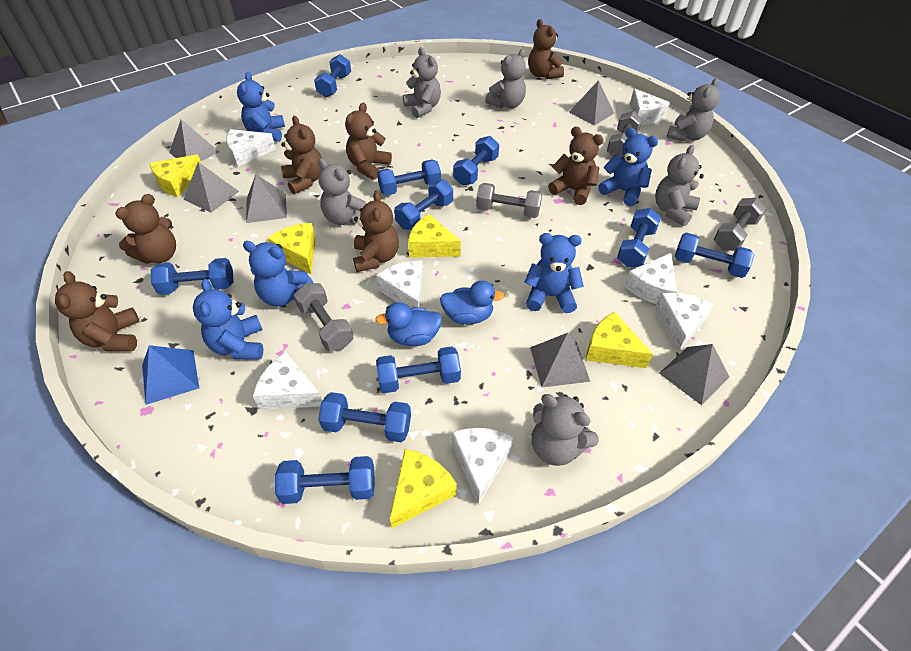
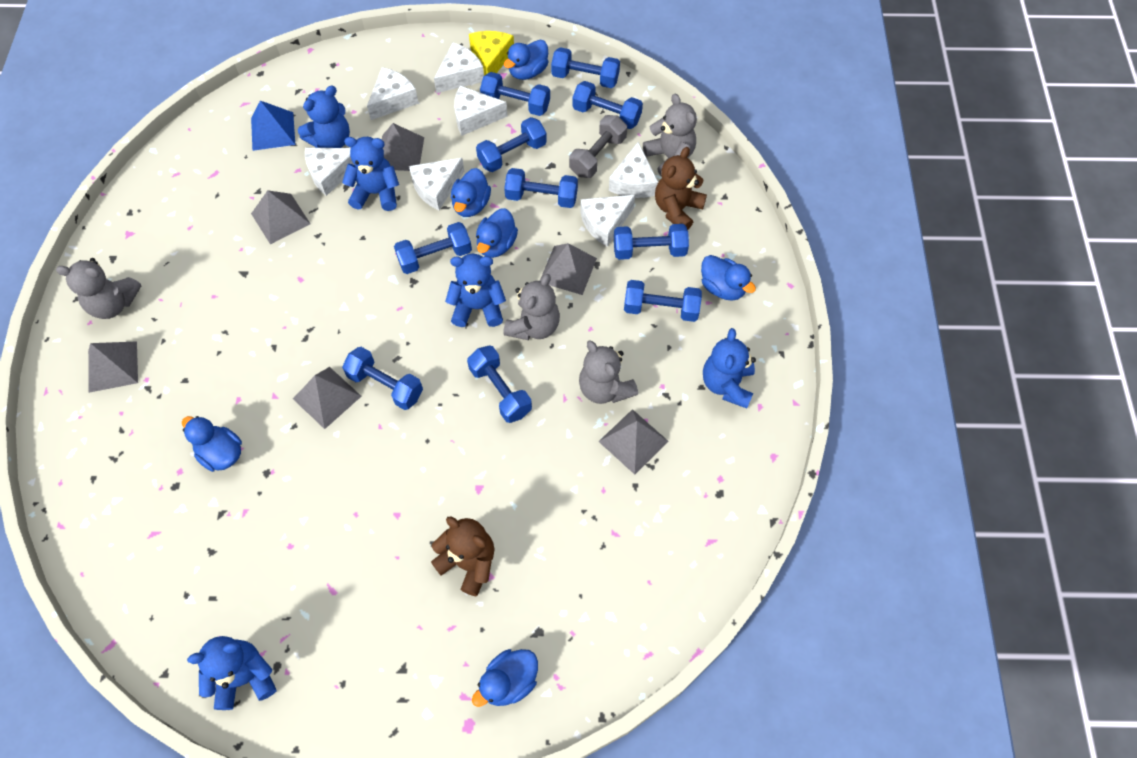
blue duck: 2 -> 6
brown teddy bear: 7 -> 2
grey dumbbell: 4 -> 1
grey teddy bear: 6 -> 4
yellow cheese: 5 -> 1

